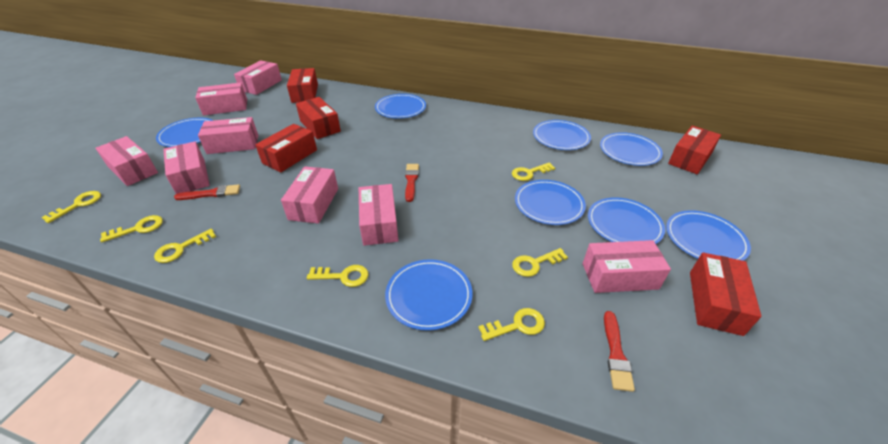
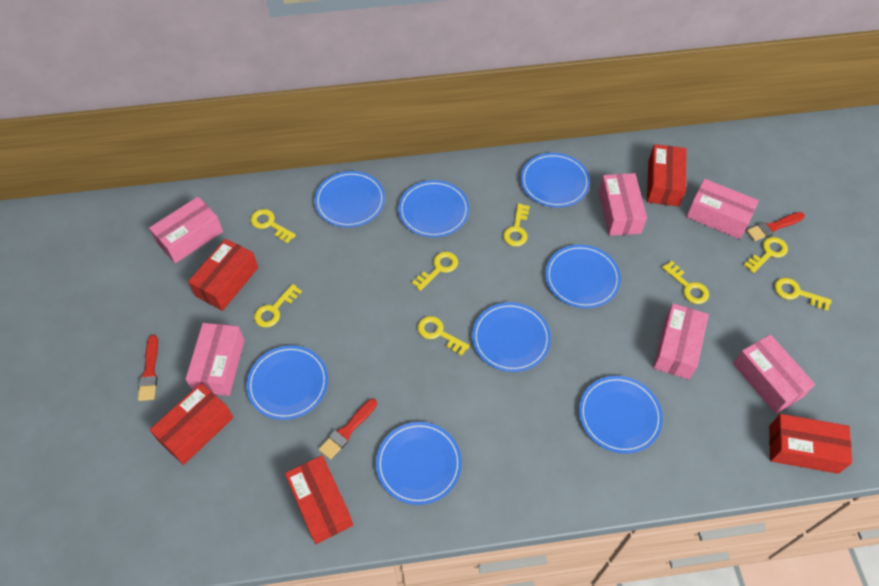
pink box: 8 -> 6
yellow key: 7 -> 8

